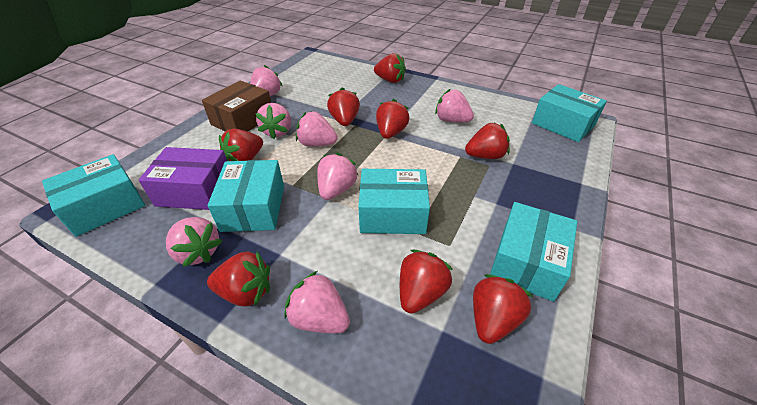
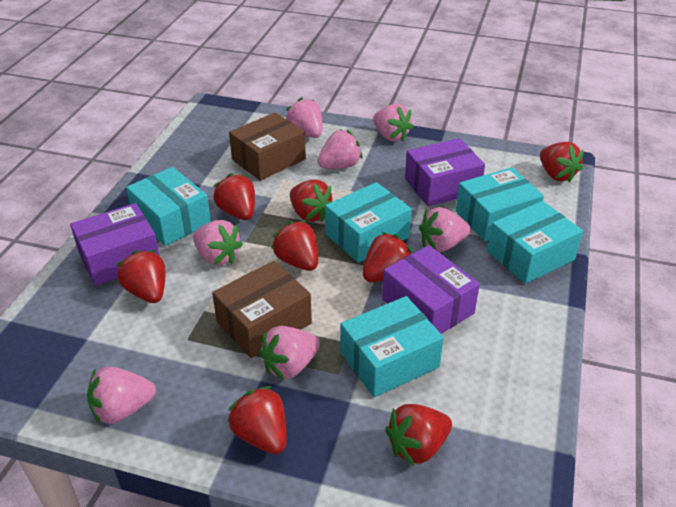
brown box: 1 -> 2
purple box: 1 -> 3

